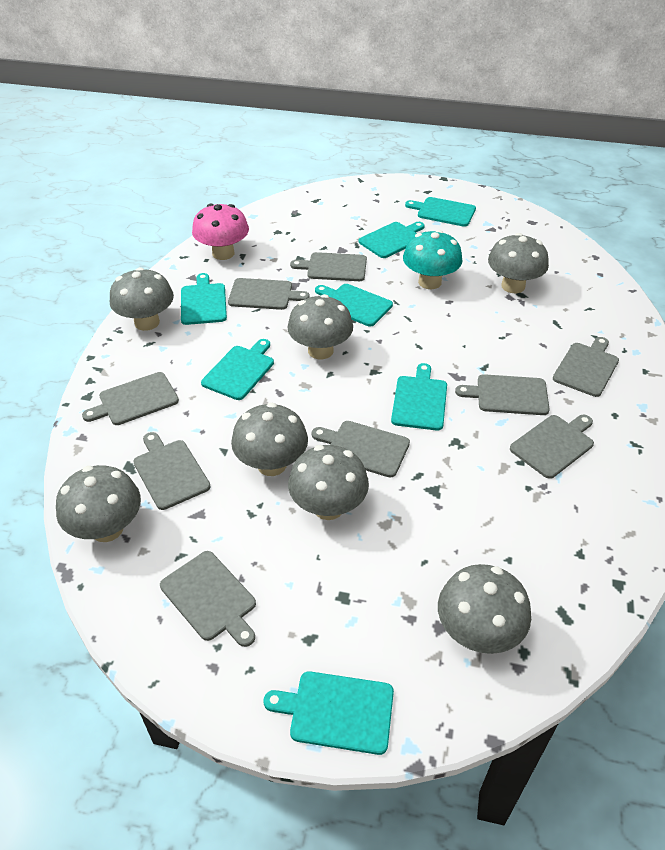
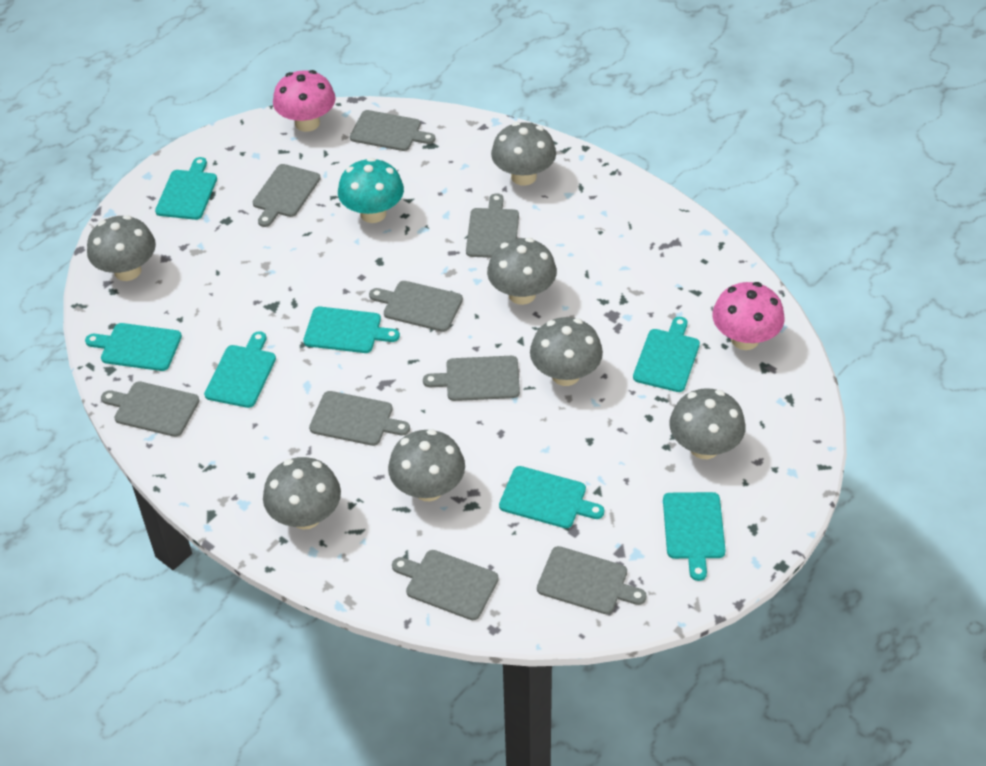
pink mushroom: 1 -> 2

